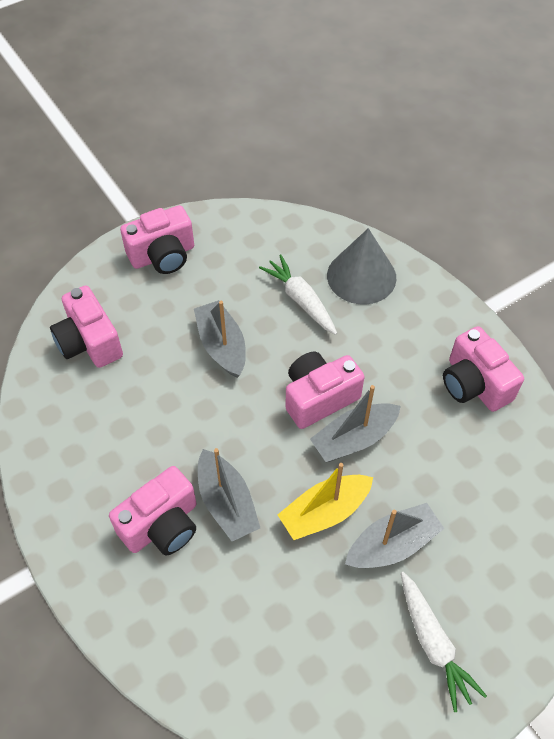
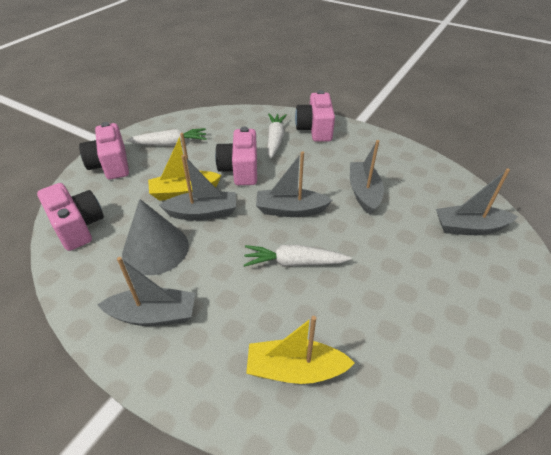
grey boat: 4 -> 5
pink camera: 5 -> 4
white carrot: 2 -> 3
yellow boat: 1 -> 2

